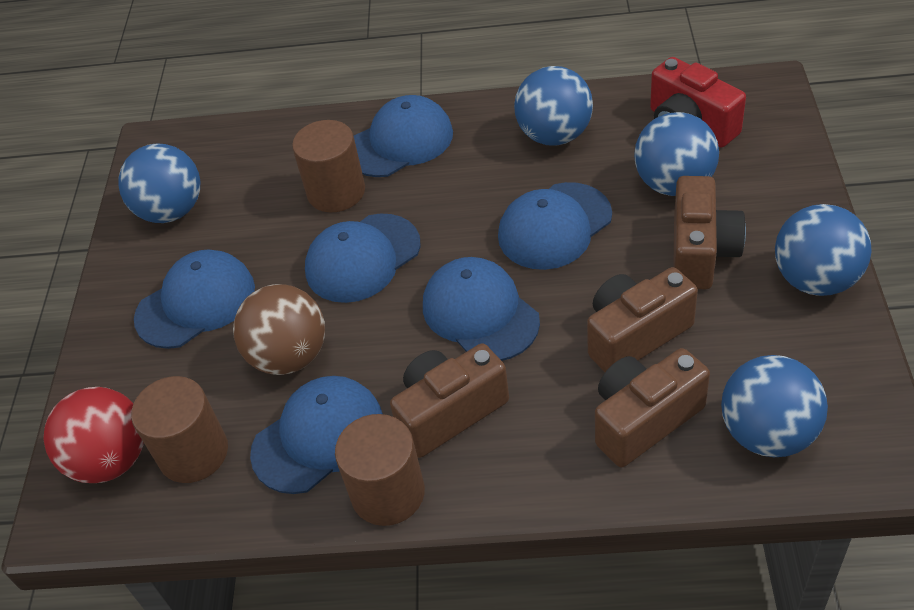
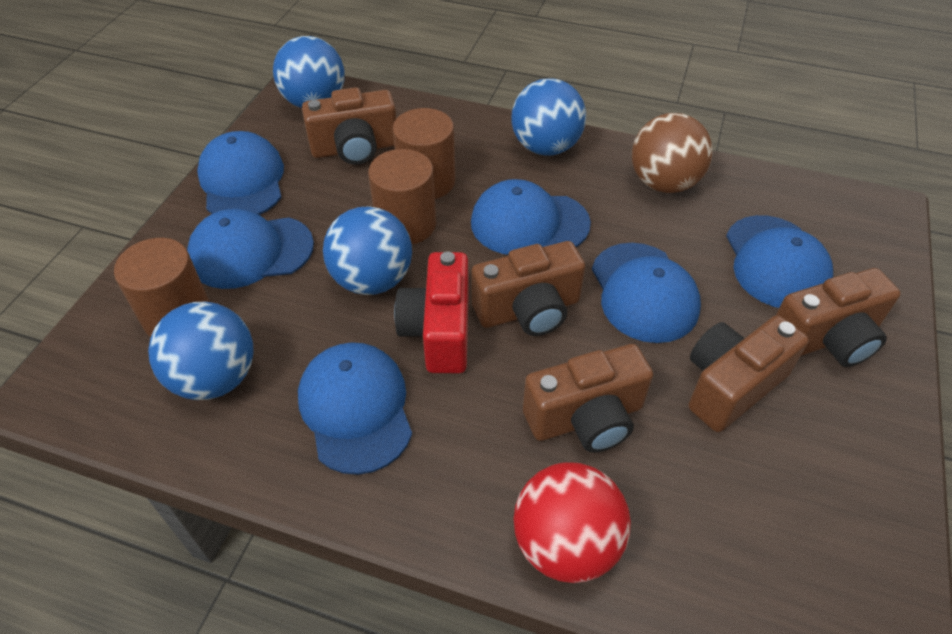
blue ball: 5 -> 4
brown camera: 4 -> 5

